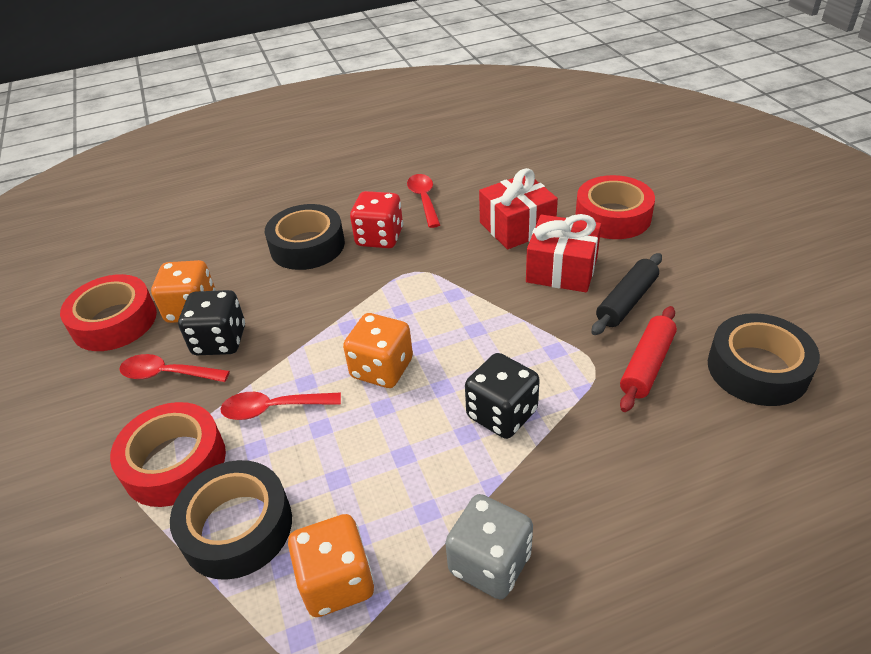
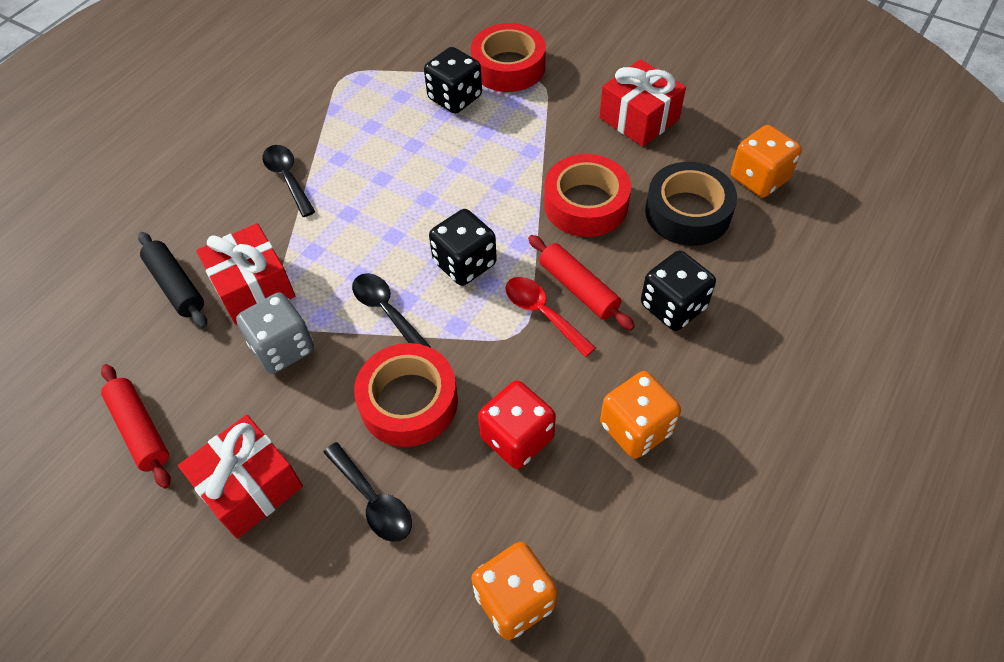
black dice: 2 -> 3
black spoon: 0 -> 3
black tape: 3 -> 1
red gift: 2 -> 3
red rolling pin: 1 -> 2
red spoon: 3 -> 1

